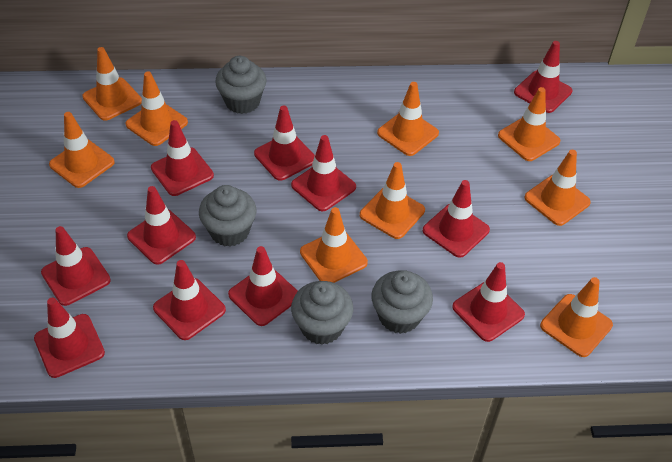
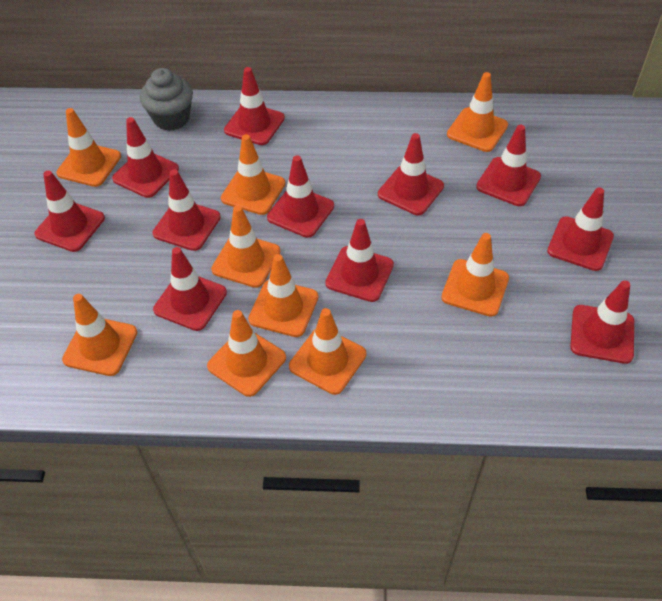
grey cupcake: 4 -> 1

